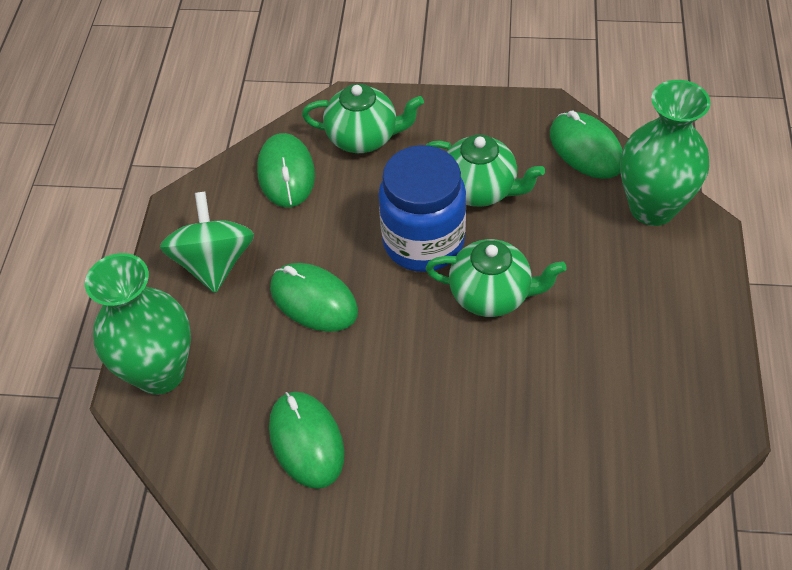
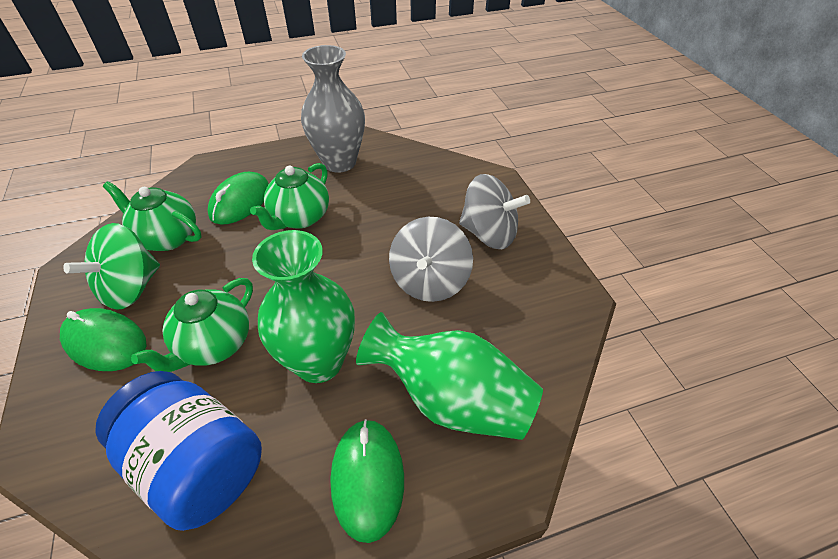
green mouse: 4 -> 3
grey spinning top: 0 -> 2
grey vase: 0 -> 1

